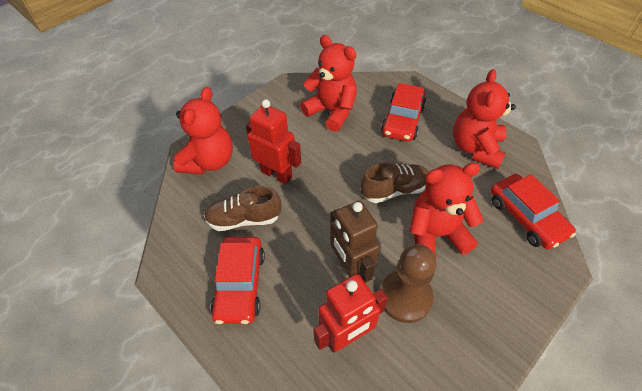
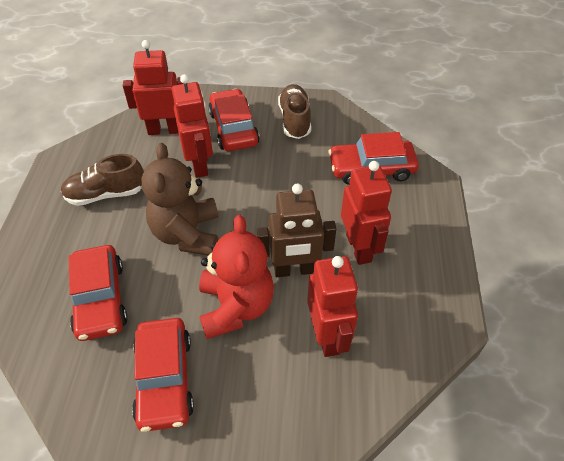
brown pawn: 1 -> 0
brown teddy bear: 0 -> 1
red car: 3 -> 4
red robot: 2 -> 4
red teddy bear: 4 -> 1

